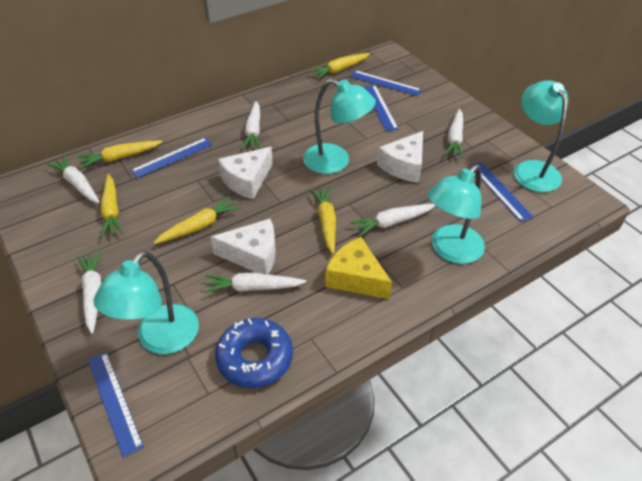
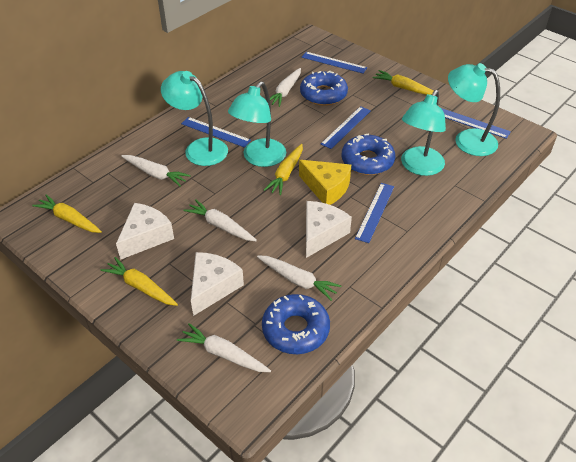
blue donut: 1 -> 3
white carrot: 6 -> 5
yellow carrot: 5 -> 4

